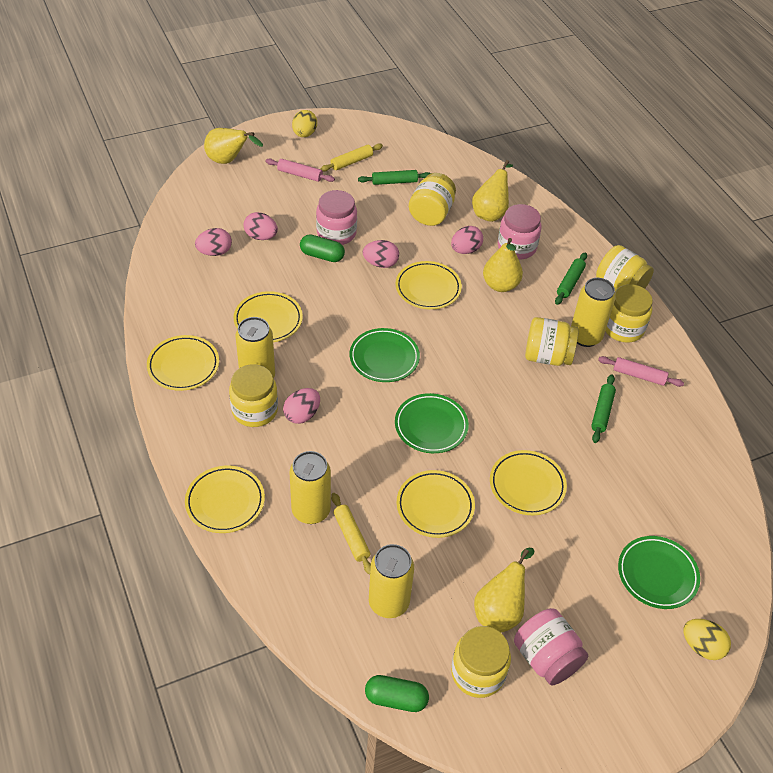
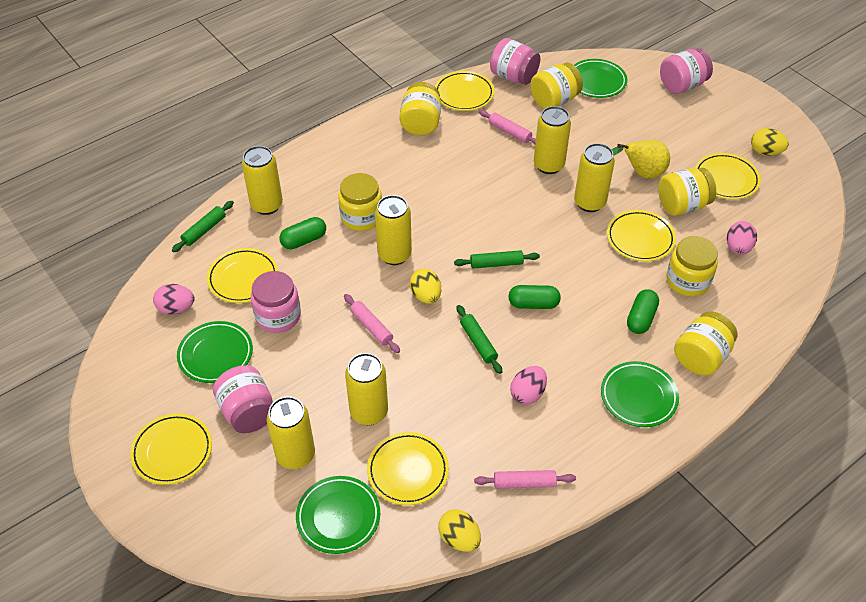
green capsule: 2 -> 3
green plate: 3 -> 4
pink egg: 5 -> 3
pink jar: 3 -> 4
pink rolling pin: 2 -> 3
yellow can: 4 -> 6
yellow egg: 2 -> 3
yellow pear: 4 -> 1
yellow rolling pin: 2 -> 0

